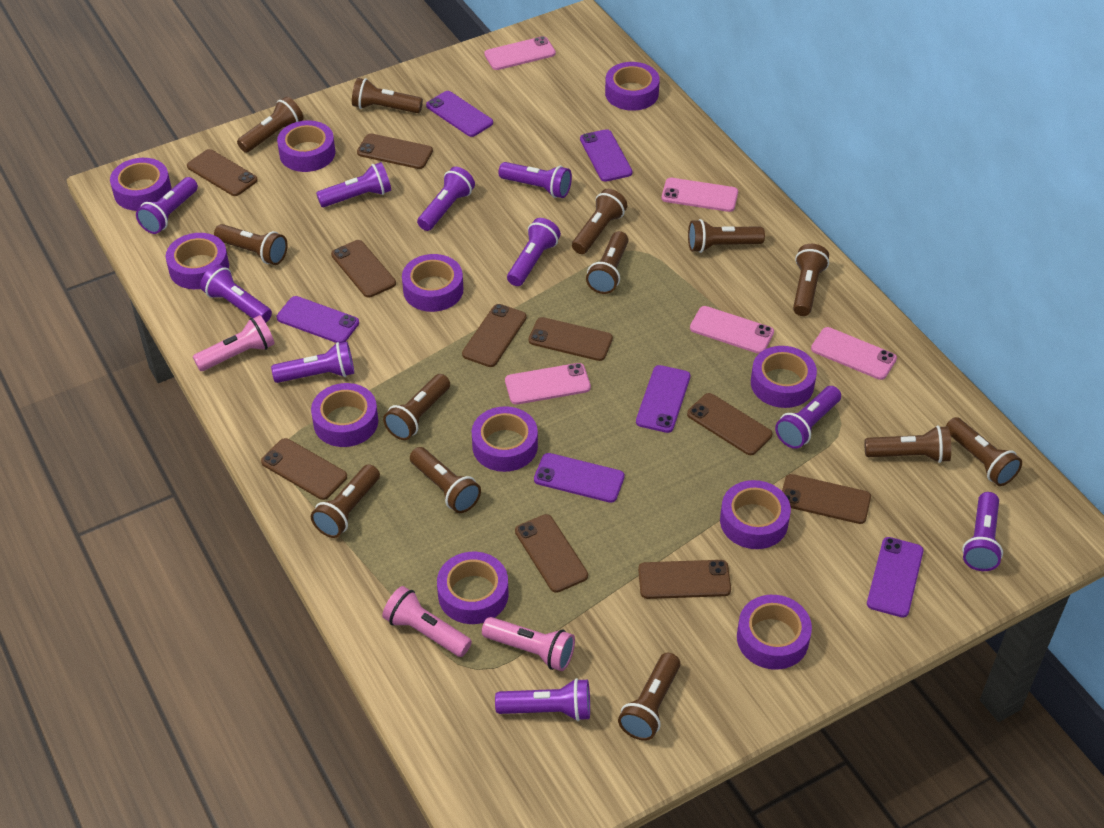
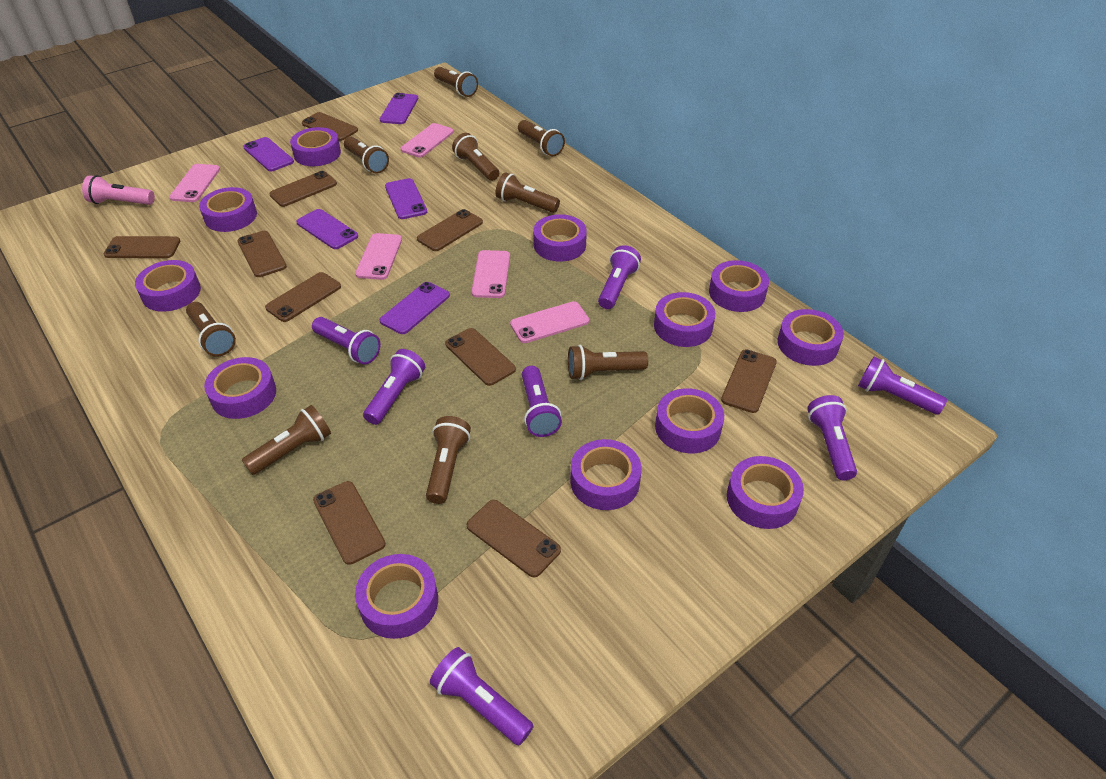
brown flashlight: 13 -> 9
pink flashlight: 3 -> 1
purple flashlight: 10 -> 7
purple phone: 6 -> 5
purple tape: 11 -> 12

